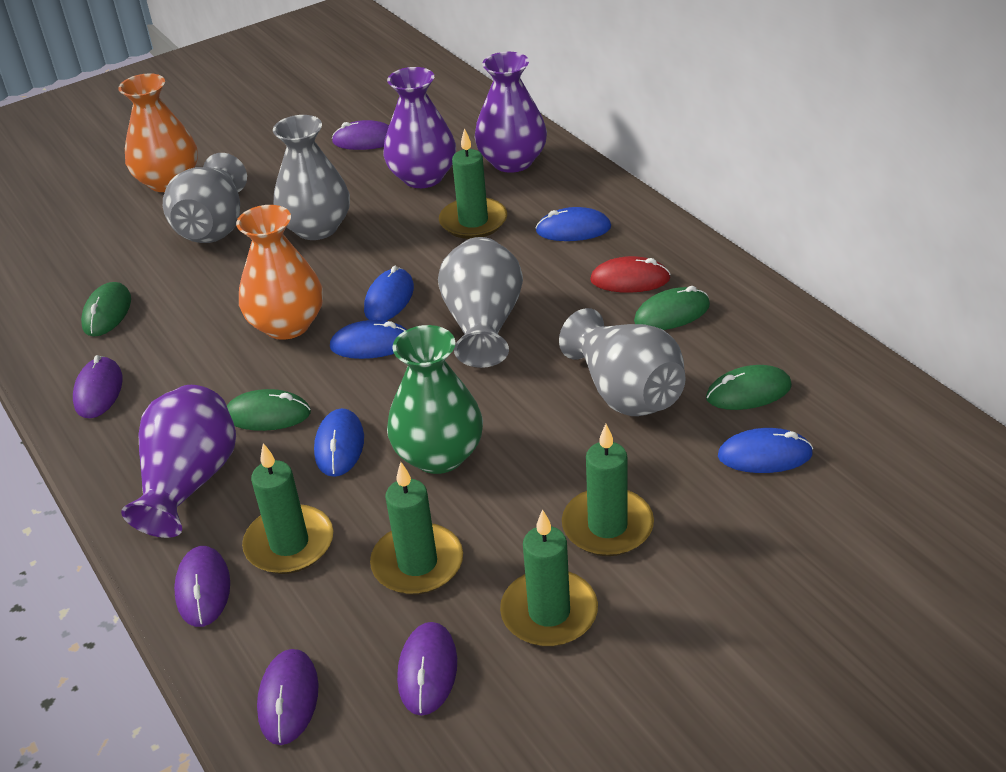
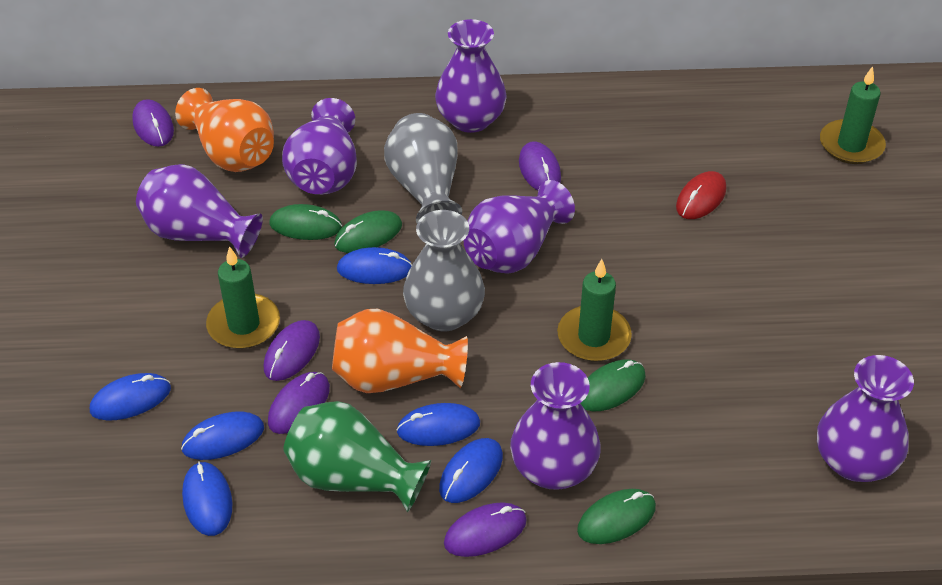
blue mouse: 5 -> 6
green candle: 5 -> 3
grey vase: 4 -> 2
purple vase: 3 -> 6

